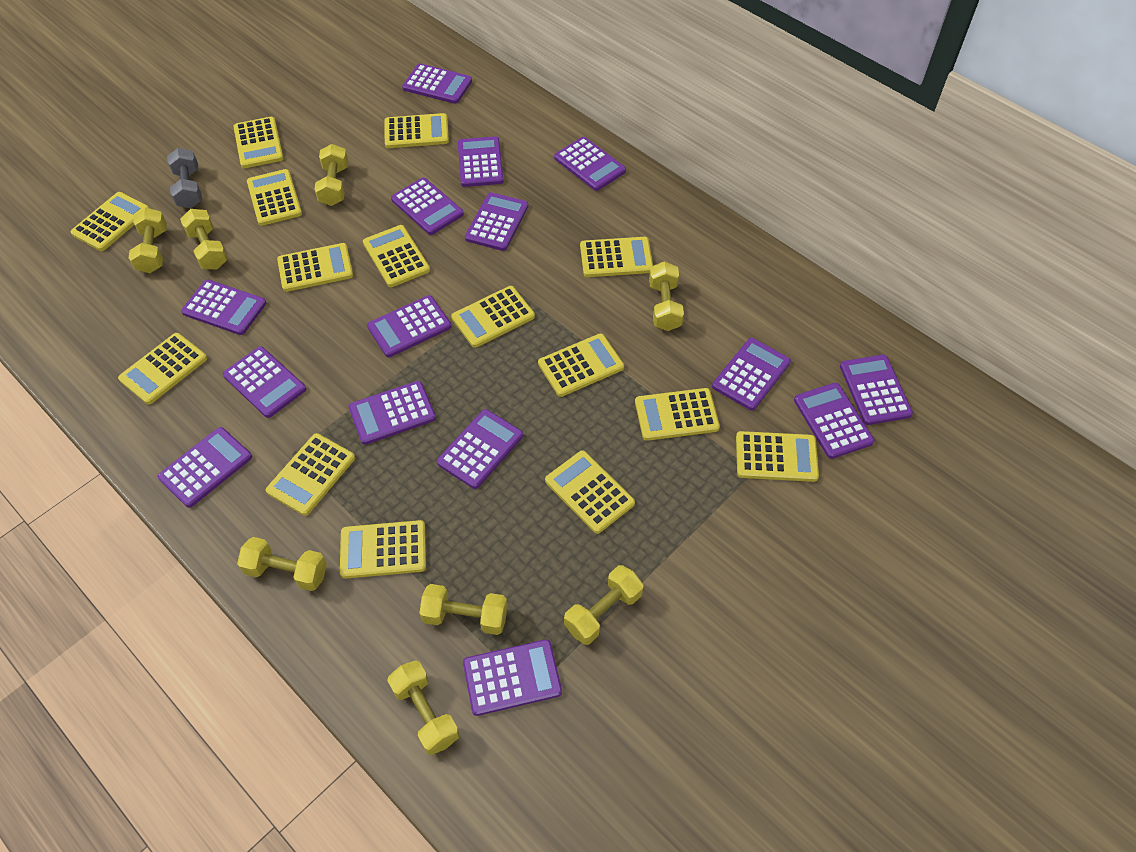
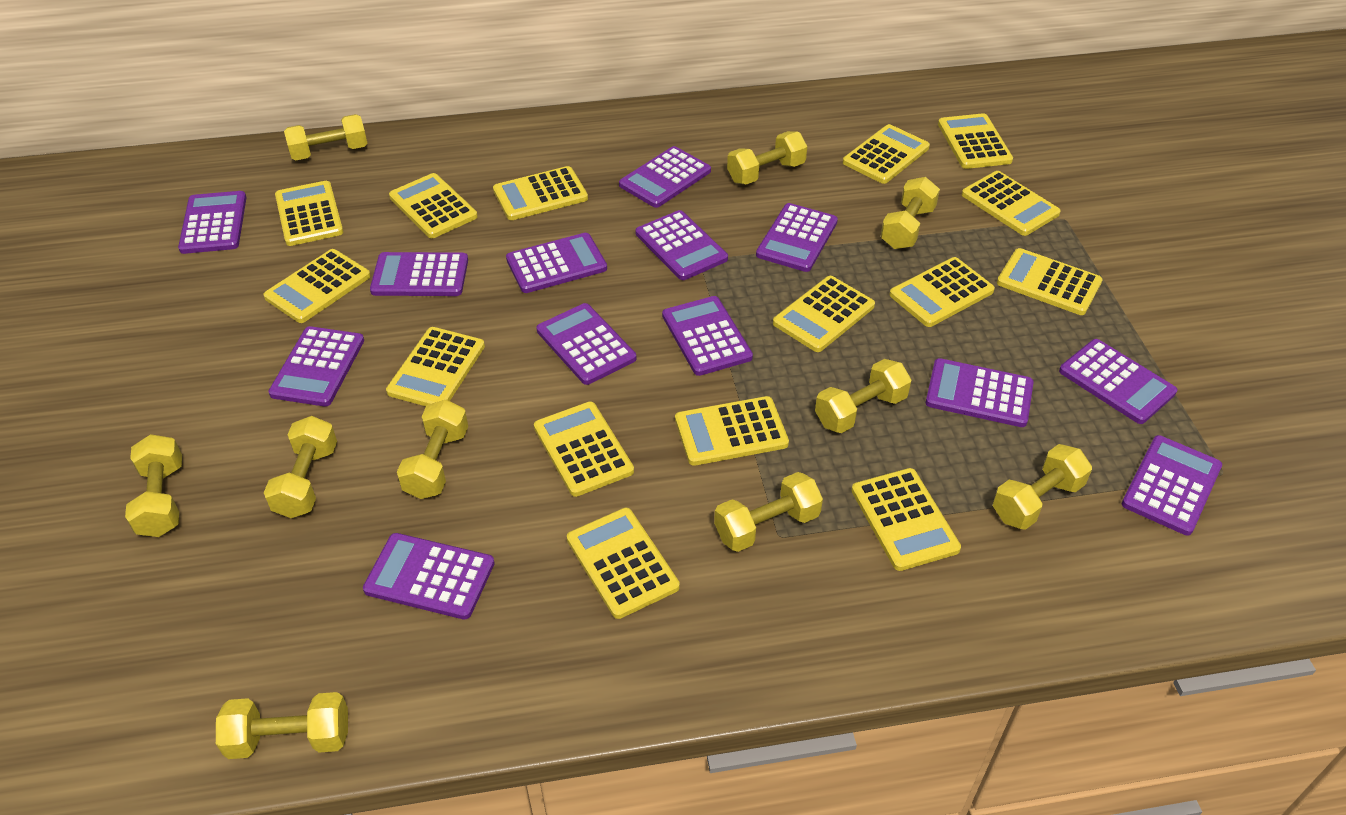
grey dumbbell: 1 -> 0
purple calculator: 15 -> 13
yellow dumbbell: 8 -> 10

